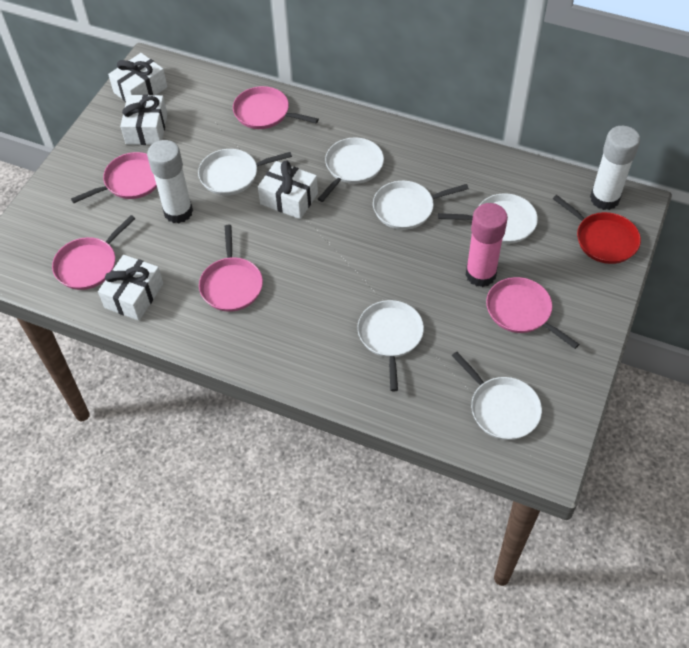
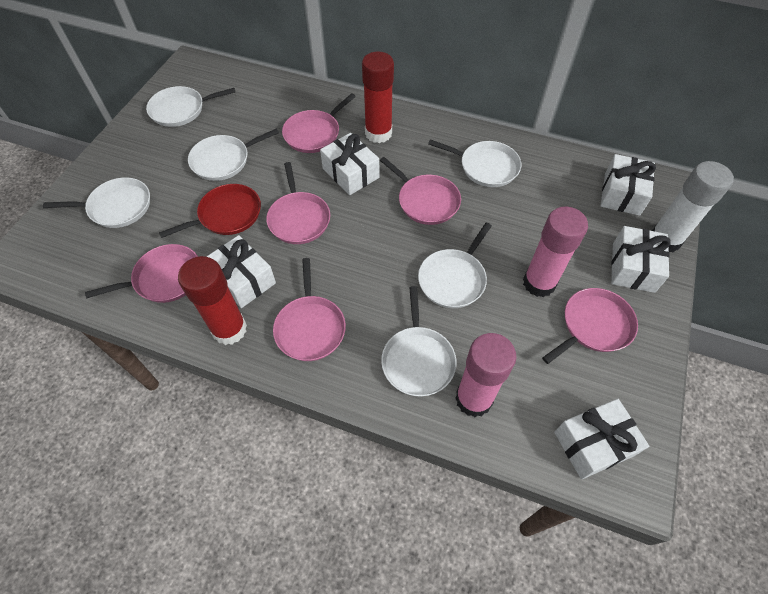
pink glue stick: 1 -> 2
pink pan: 5 -> 6
red glue stick: 0 -> 2
white gift: 4 -> 5
white glue stick: 2 -> 1

